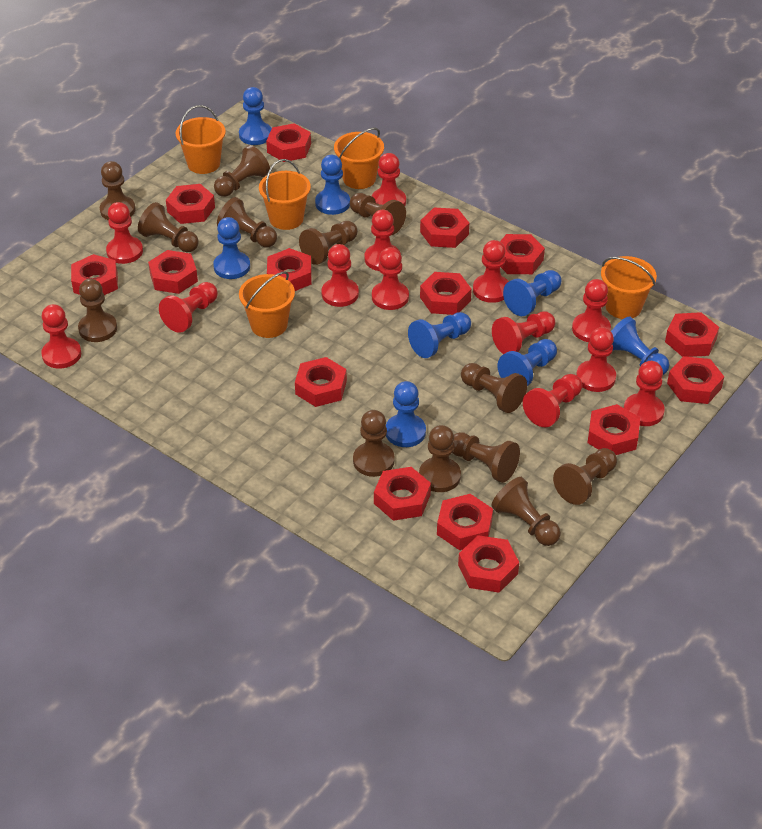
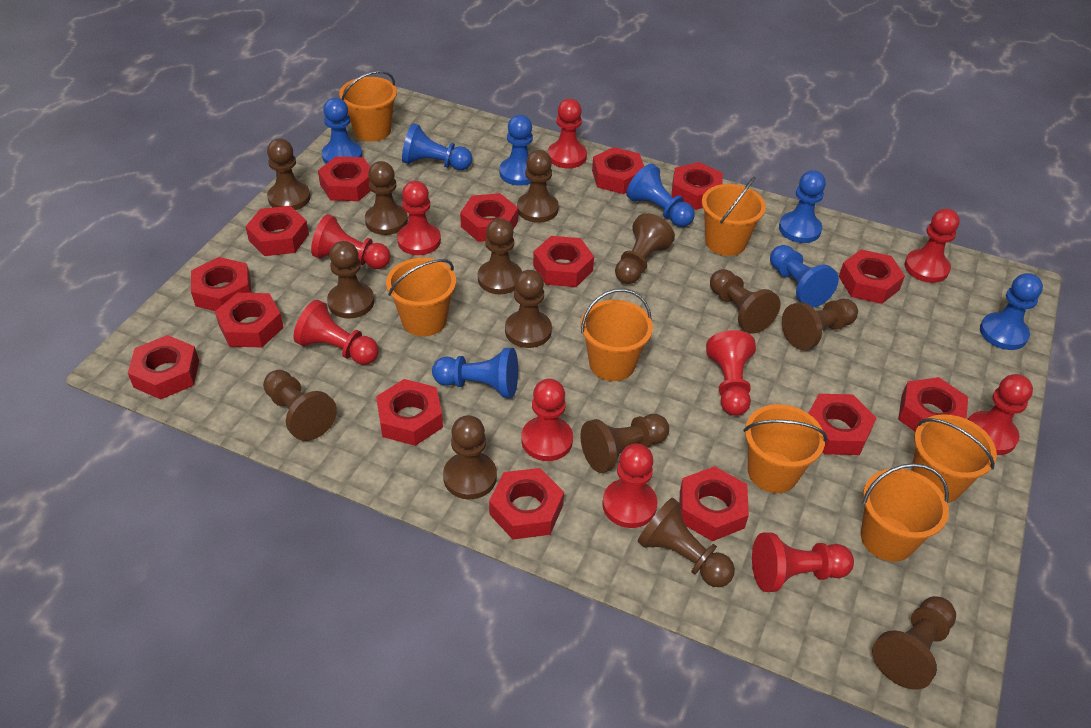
brown pawn: 13 -> 14
orange bucket: 5 -> 7
red pawn: 13 -> 10

